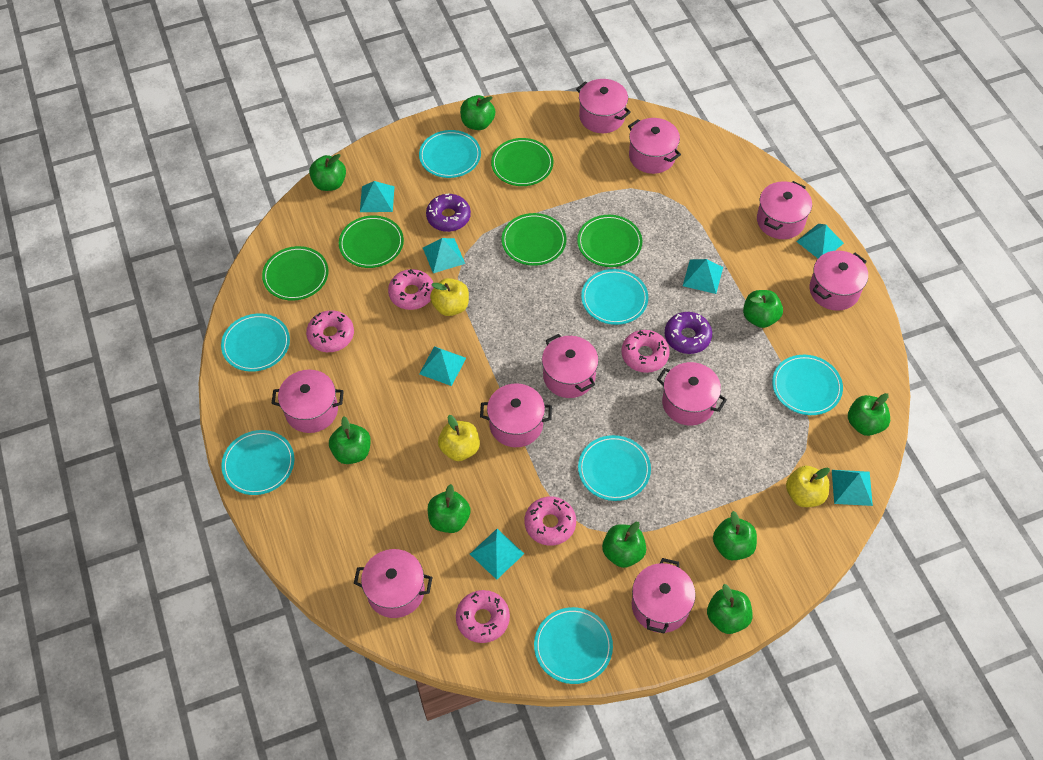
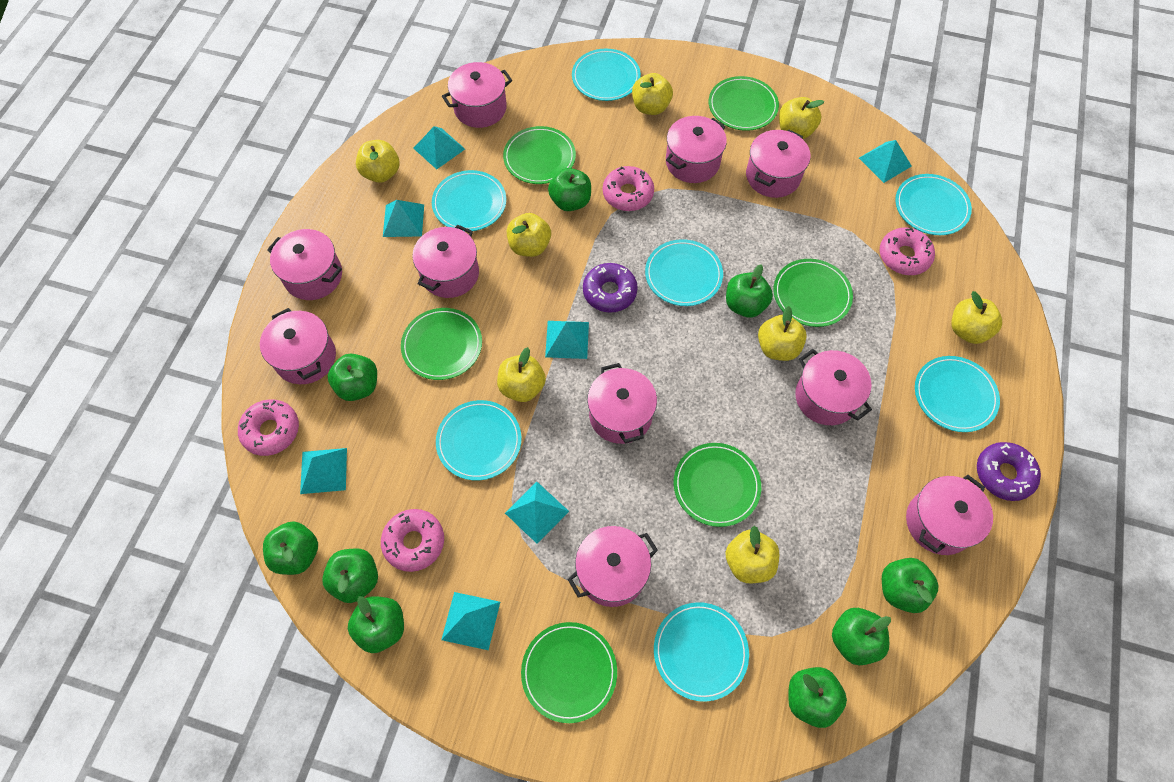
green plate: 5 -> 6
pink donut: 5 -> 4
yellow apple: 3 -> 8

